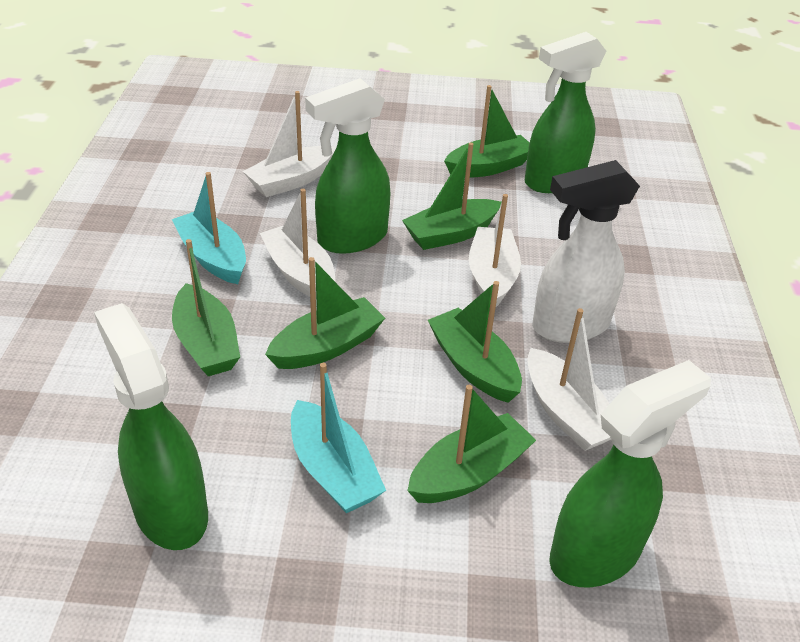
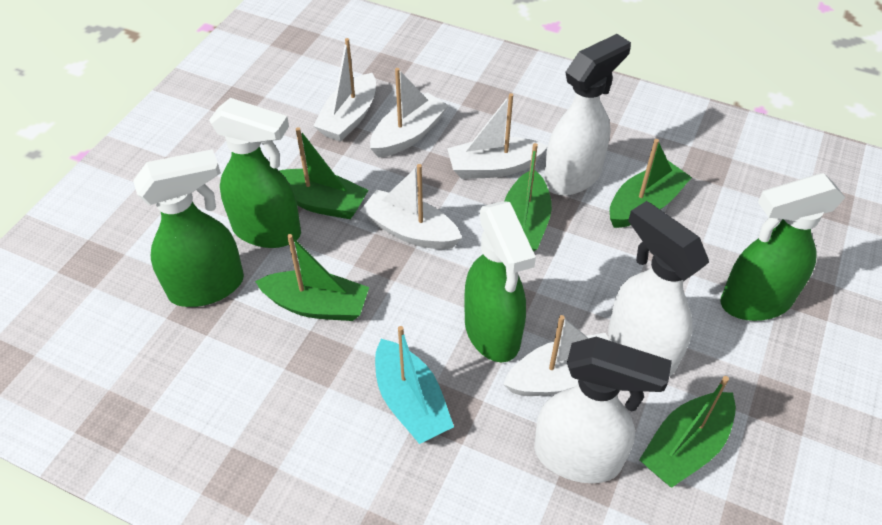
green boat: 6 -> 5
turquoise boat: 2 -> 1
white boat: 4 -> 5
white spray bottle: 1 -> 3

